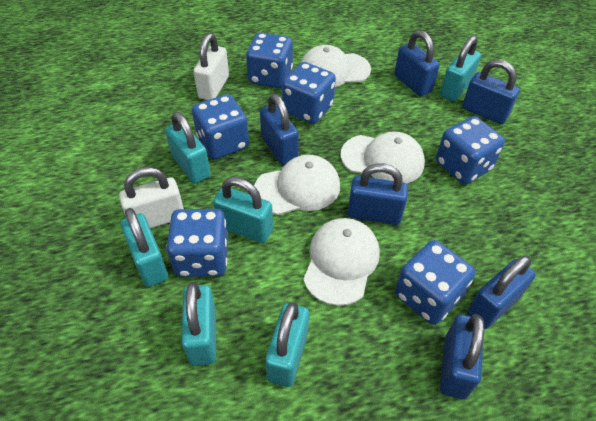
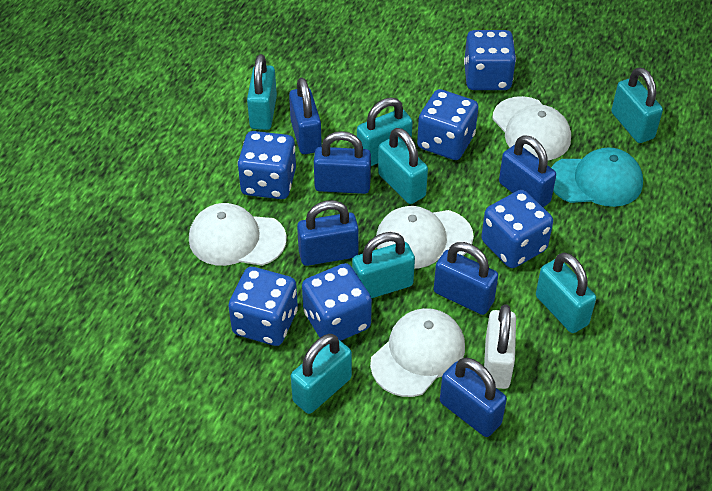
turquoise cap: 0 -> 1
turquoise padlock: 6 -> 7
white padlock: 2 -> 1

